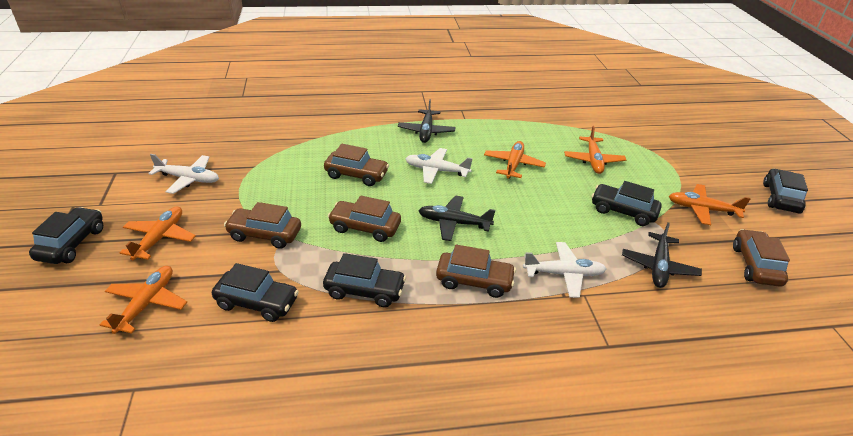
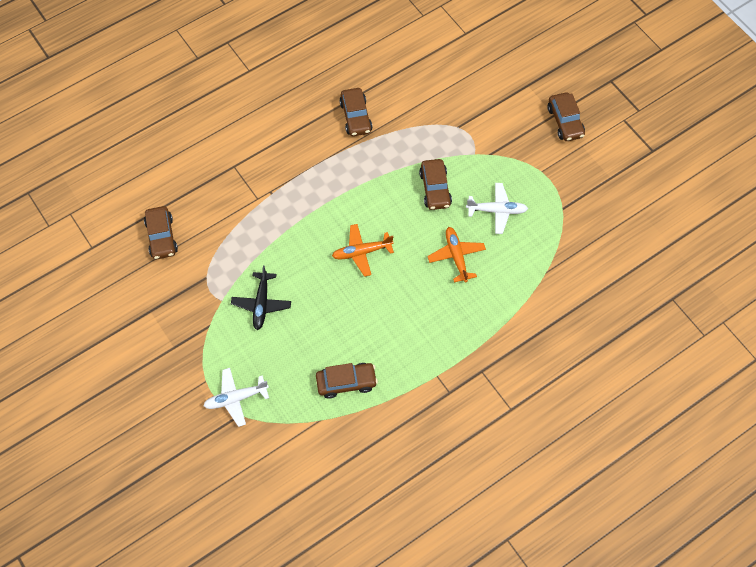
black car: 5 -> 0
black plane: 3 -> 1
orange plane: 5 -> 2
white plane: 3 -> 2

